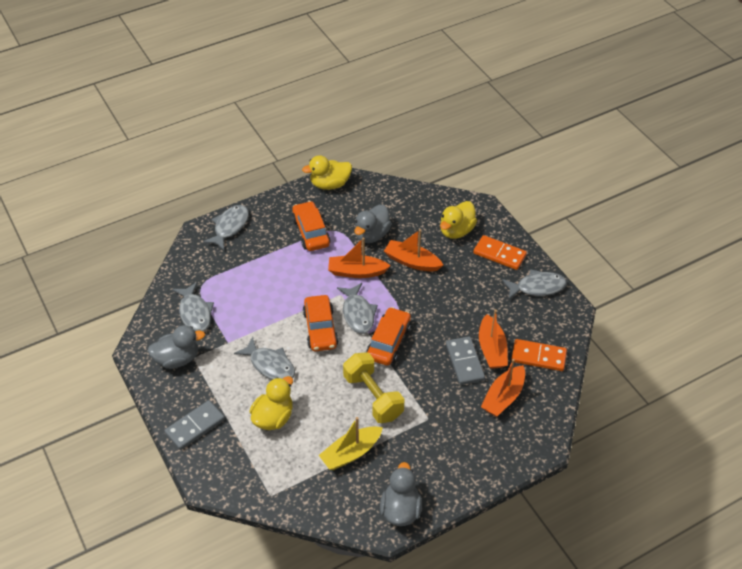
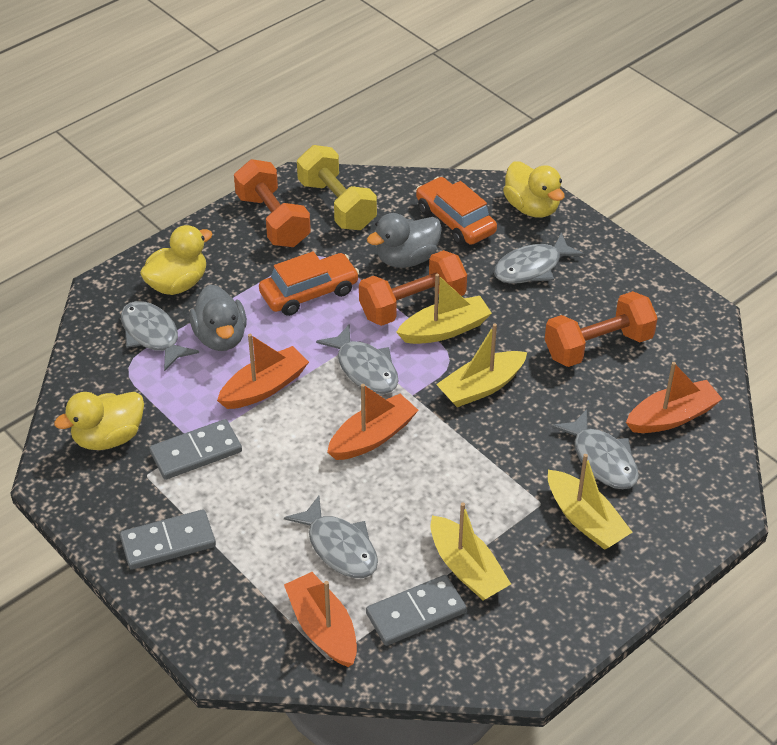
grey domino: 2 -> 3
grey duck: 3 -> 2
orange car: 3 -> 2
orange domino: 2 -> 0
orange dumbbell: 0 -> 3
yellow boat: 1 -> 4

